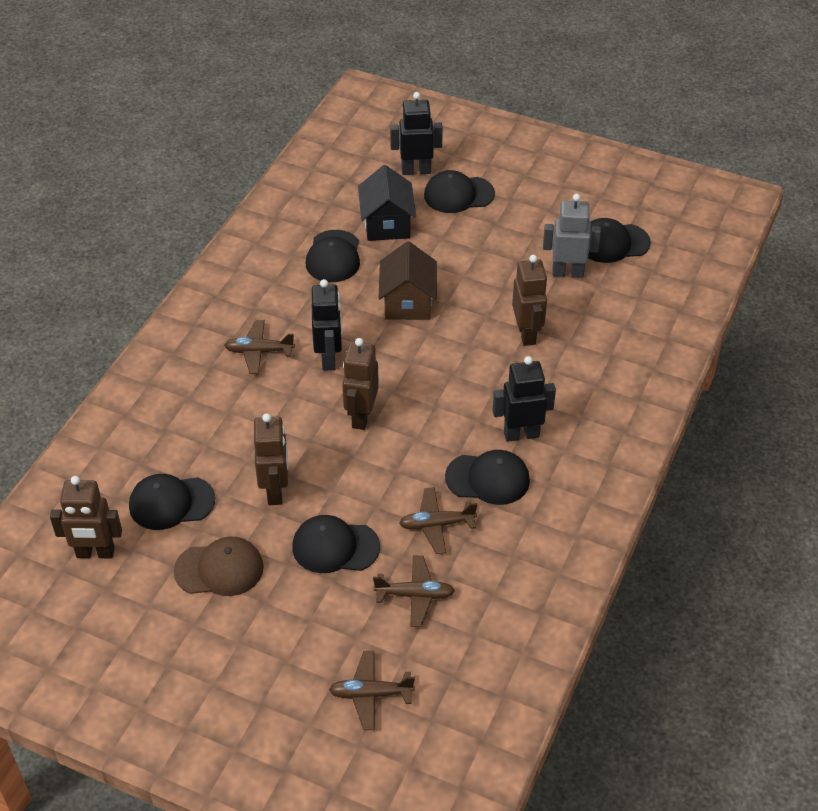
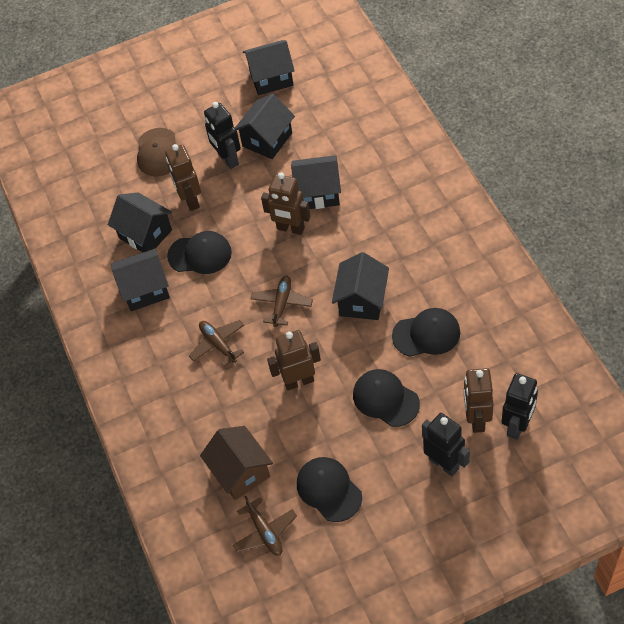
black cap: 6 -> 4
black house: 1 -> 6
brown plane: 4 -> 3
grey robot: 1 -> 0

